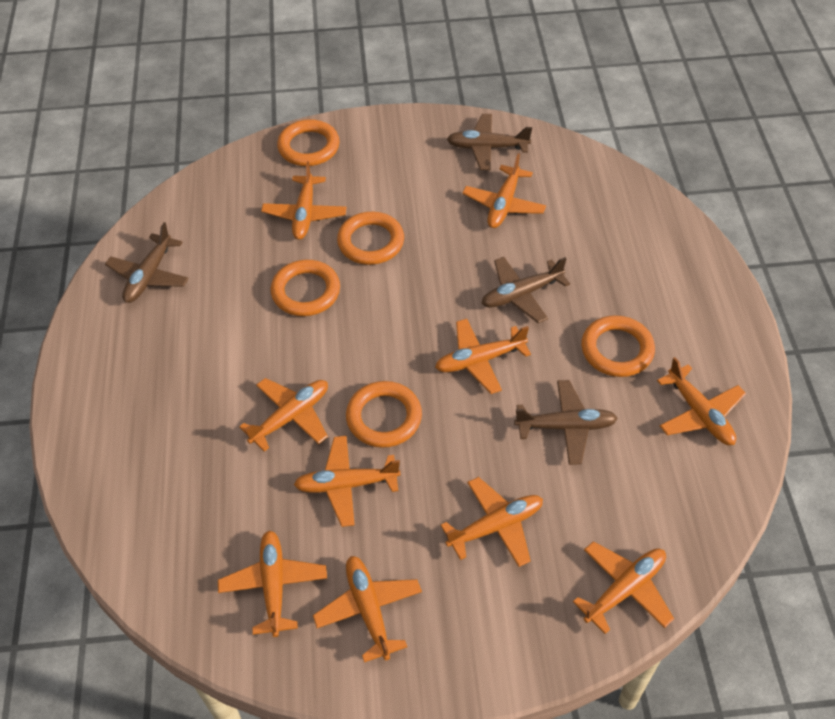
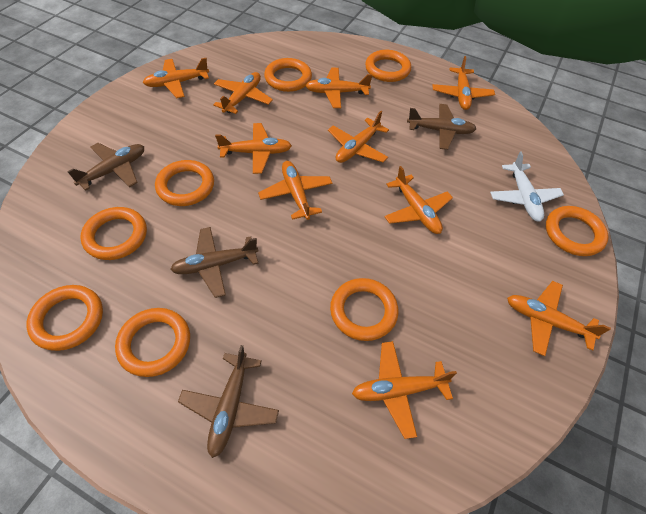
orange ring: 5 -> 8
white plane: 0 -> 1

